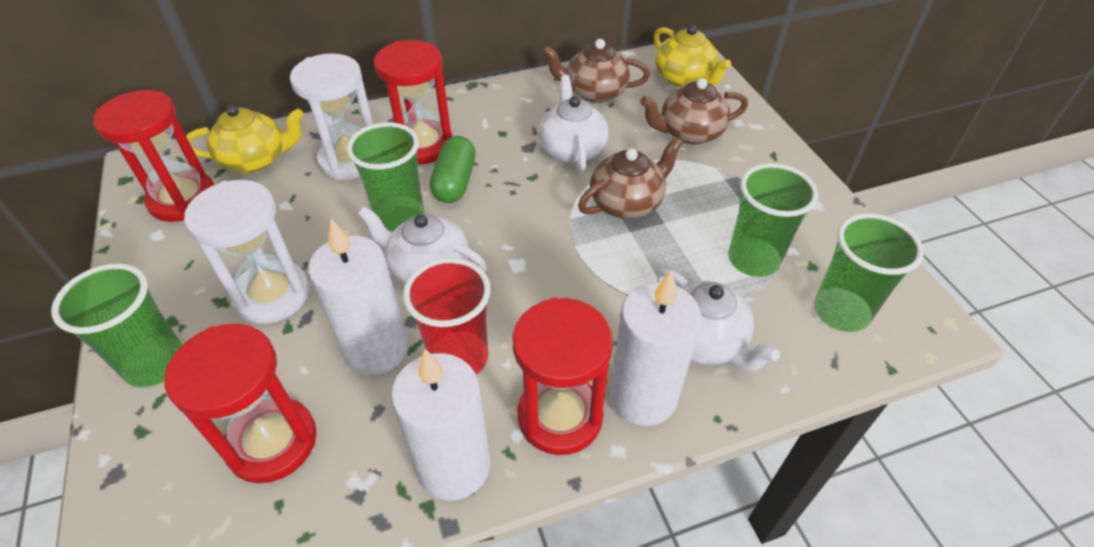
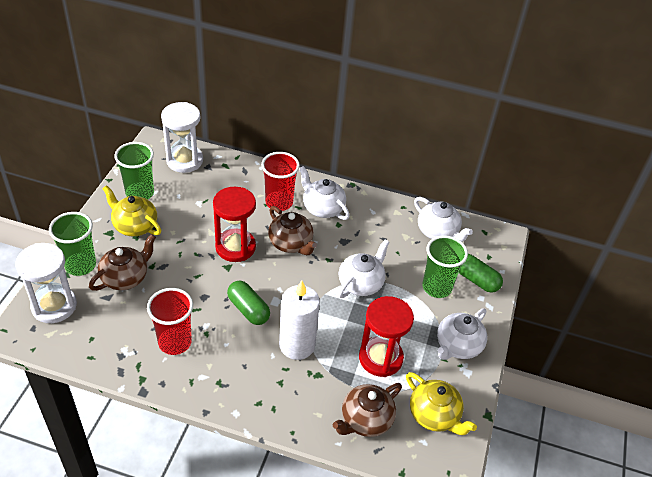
green capsule: 1 -> 2
green cup: 4 -> 3
red cup: 1 -> 2
red hourglass: 4 -> 2
white candle: 3 -> 1
white teapot: 3 -> 4

